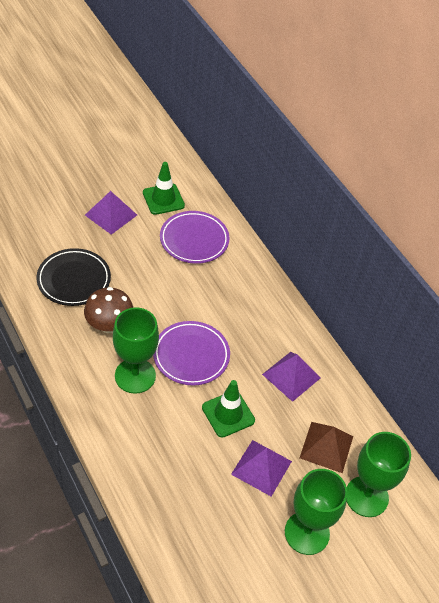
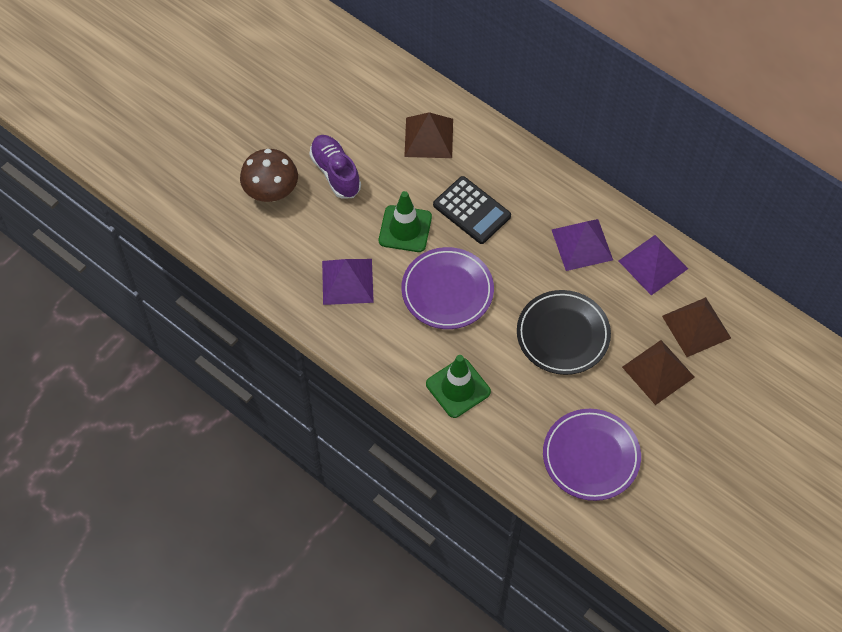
black calculator: 0 -> 1
brown pyramid: 1 -> 3
green goblet: 3 -> 0
purple shoe: 0 -> 1

